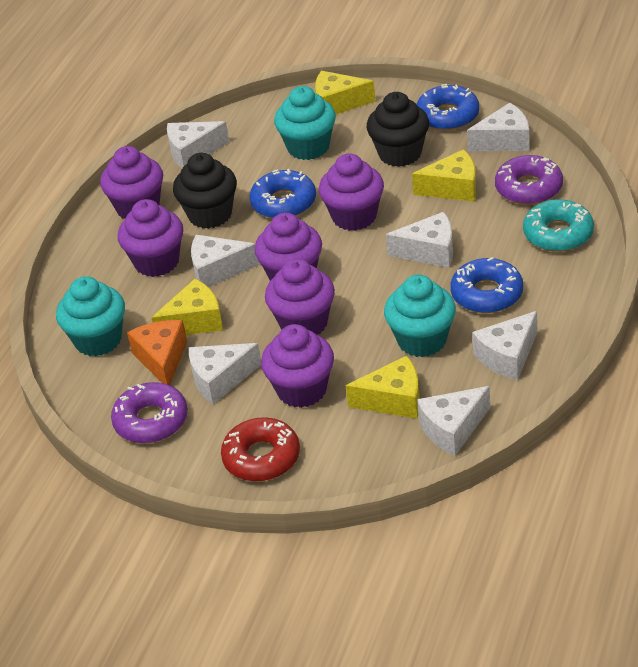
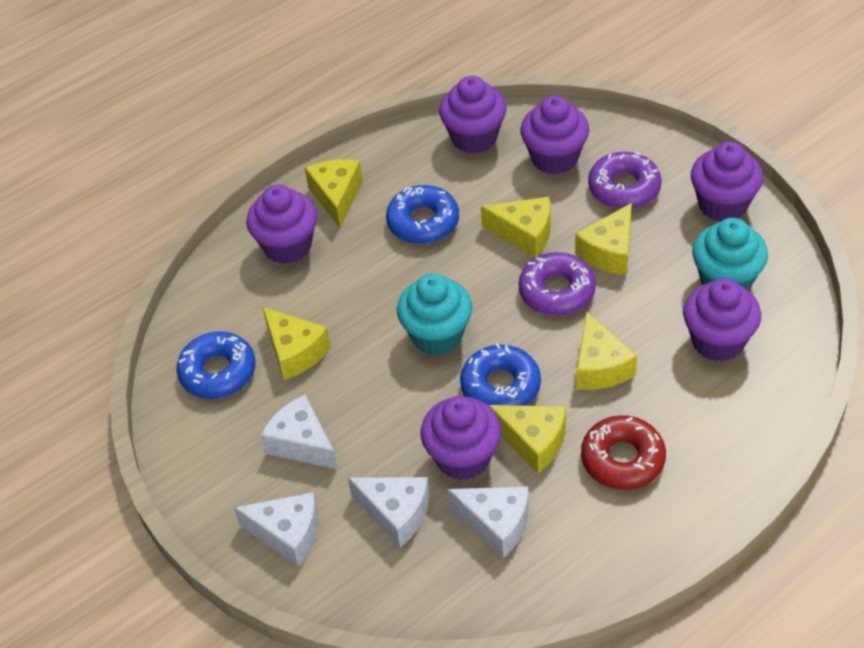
black cupcake: 2 -> 0
orange cheese: 1 -> 0
turquoise cupcake: 3 -> 2
turquoise donut: 1 -> 0
white cheese: 7 -> 4
yellow cheese: 4 -> 6

